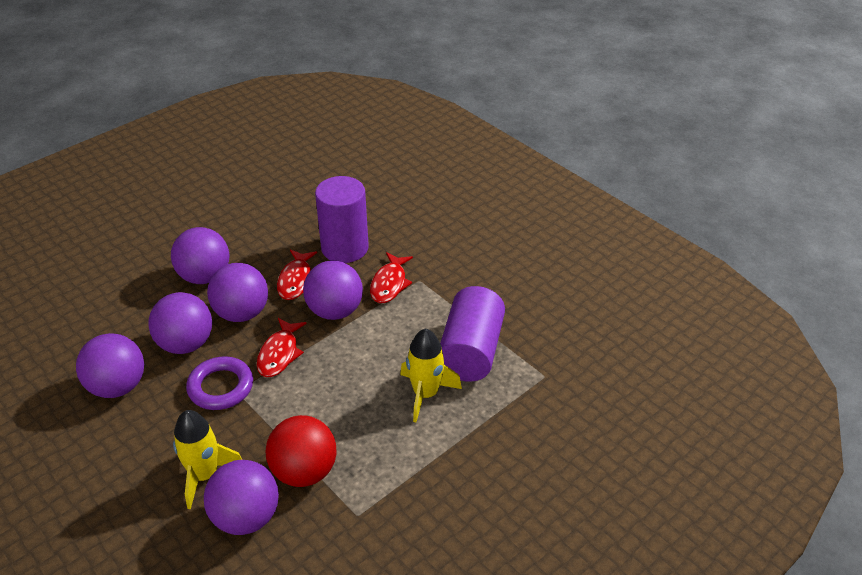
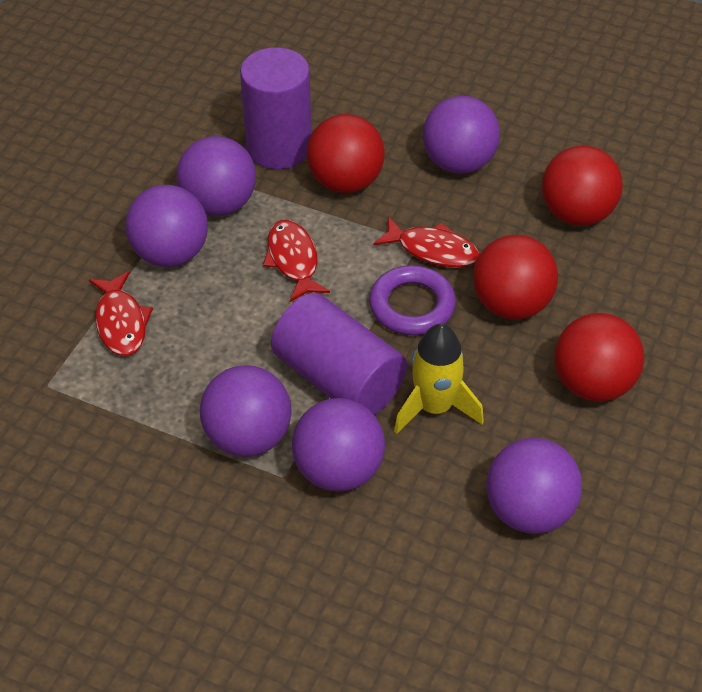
red ball: 1 -> 4
yellow rocket: 2 -> 1

